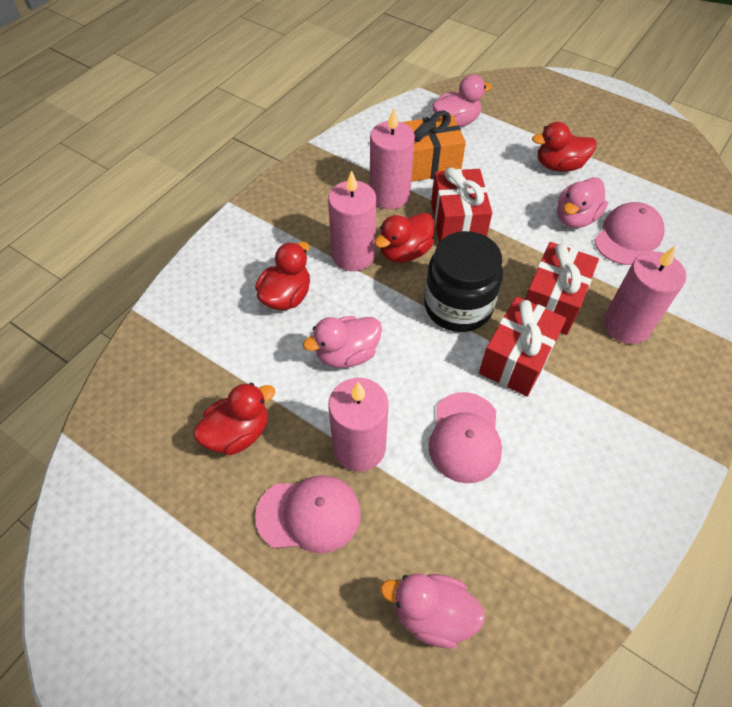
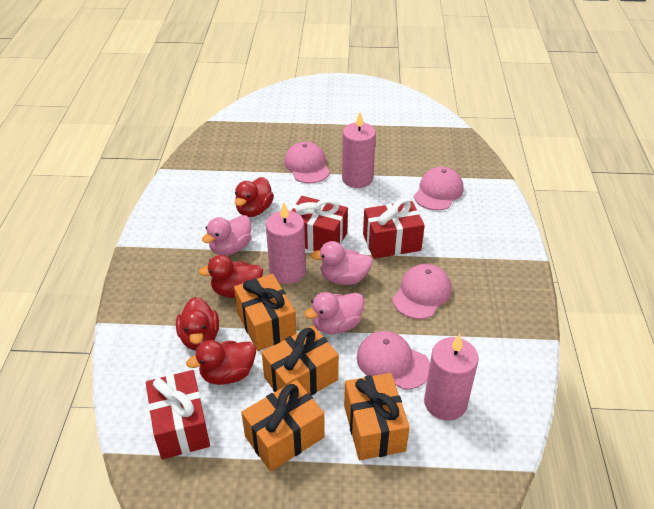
black jar: 1 -> 0
orange gift: 1 -> 4
pink candle: 4 -> 3
pink cap: 3 -> 4
pink duck: 4 -> 3

